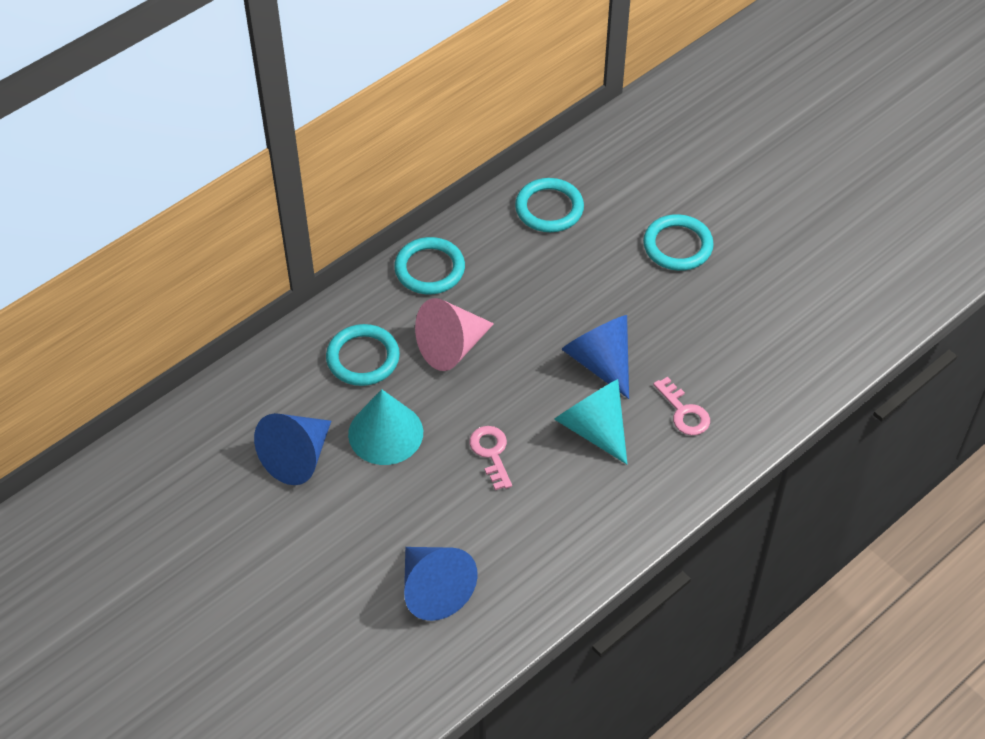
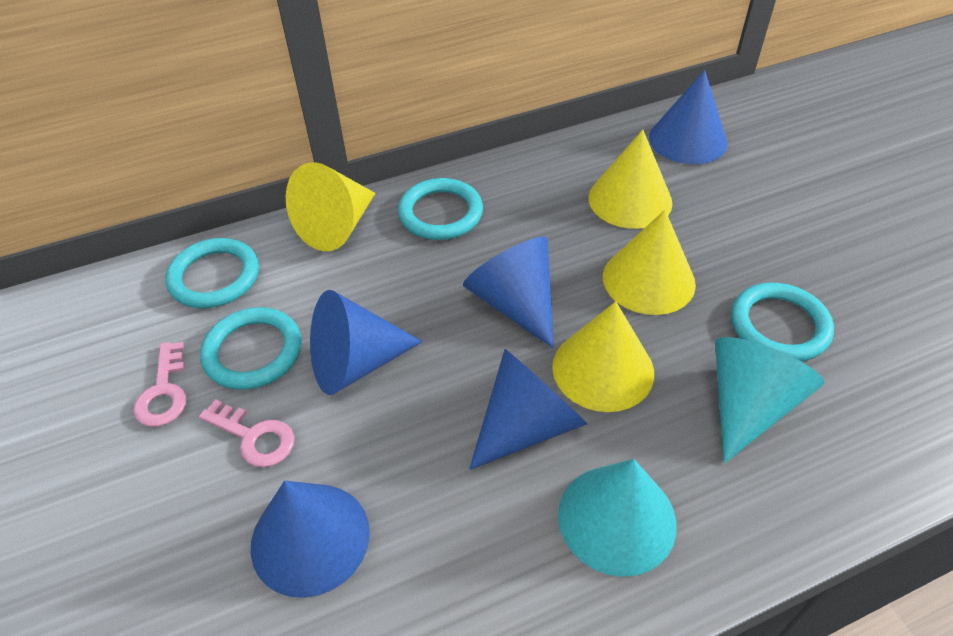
blue cone: 3 -> 5
pink cone: 1 -> 0
yellow cone: 0 -> 4

